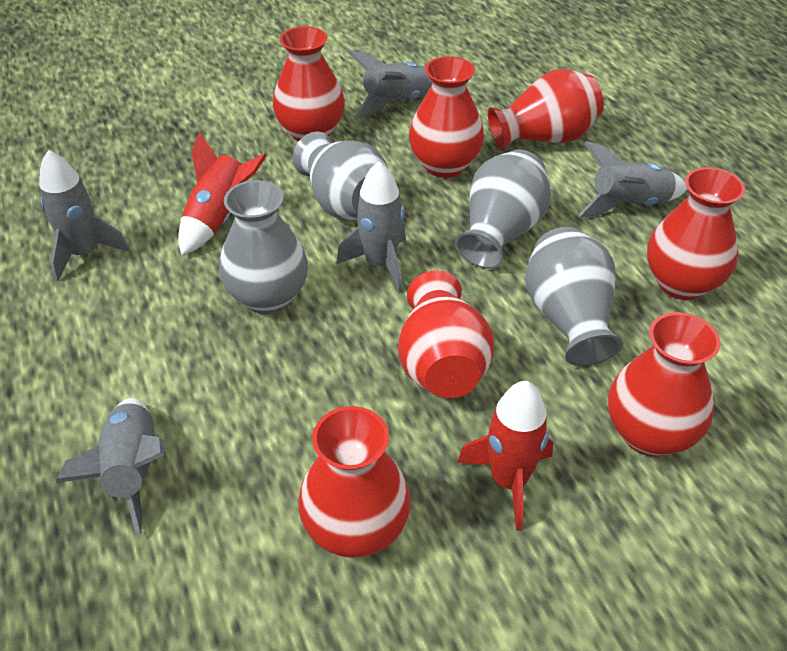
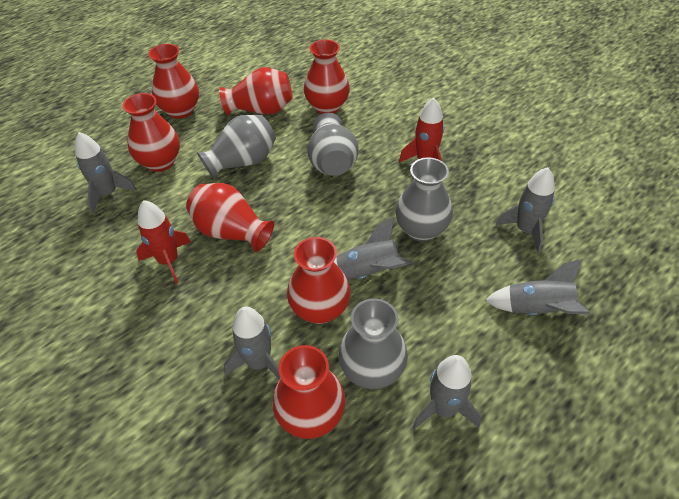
grey rocket: 5 -> 6

